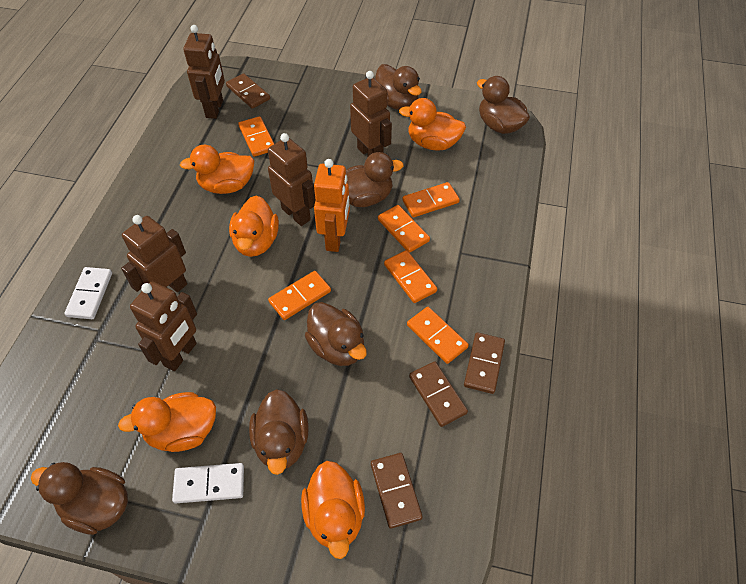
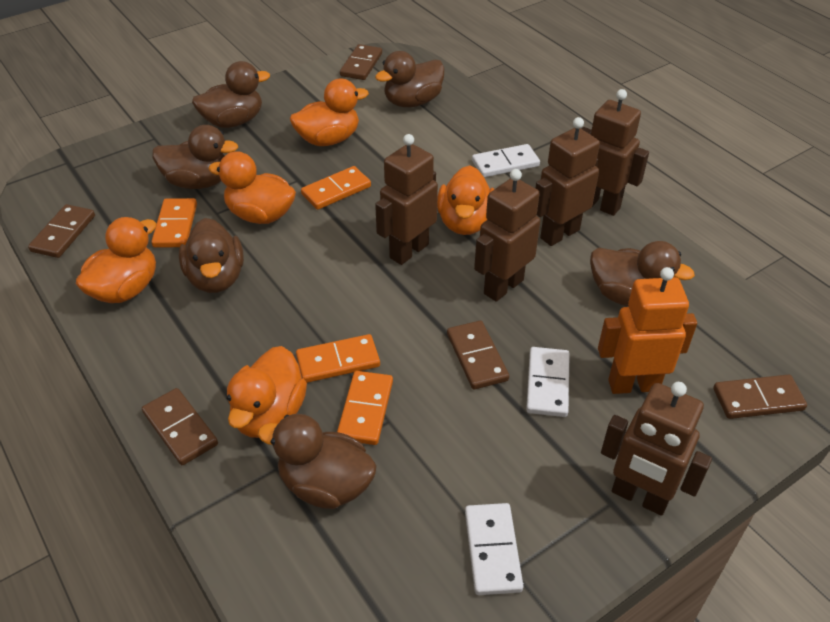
brown domino: 4 -> 5
orange domino: 6 -> 4
white domino: 2 -> 3

